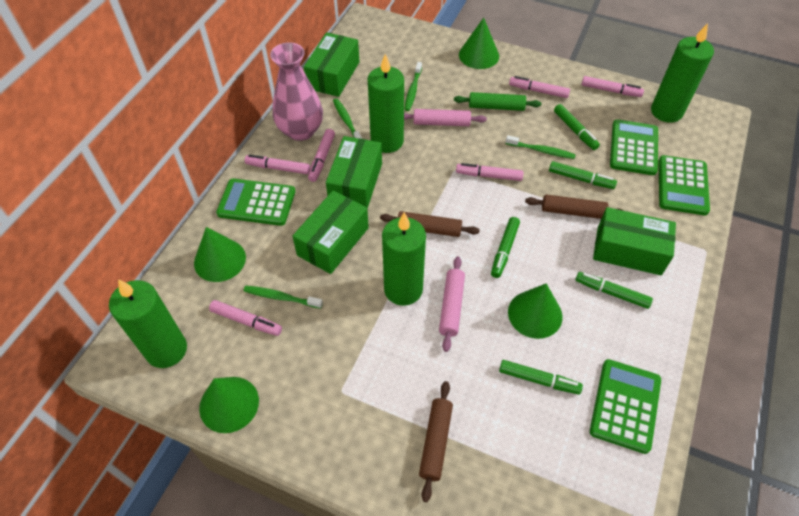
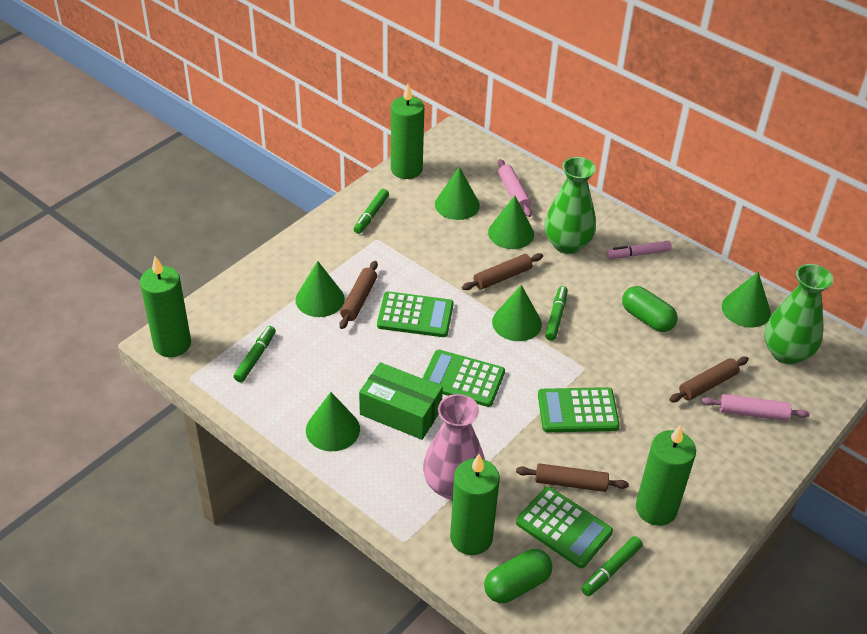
brown rolling pin: 3 -> 4
green box: 4 -> 1
green capsule: 0 -> 2
green cone: 4 -> 6
green marker: 5 -> 4
green rolling pin: 1 -> 0
green toothbrush: 4 -> 0
green vase: 0 -> 2
pink marker: 6 -> 1

